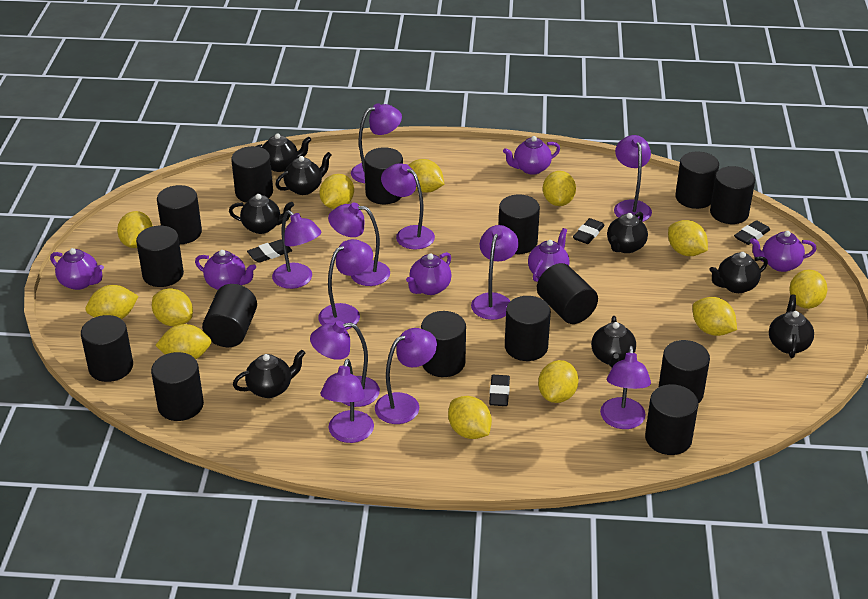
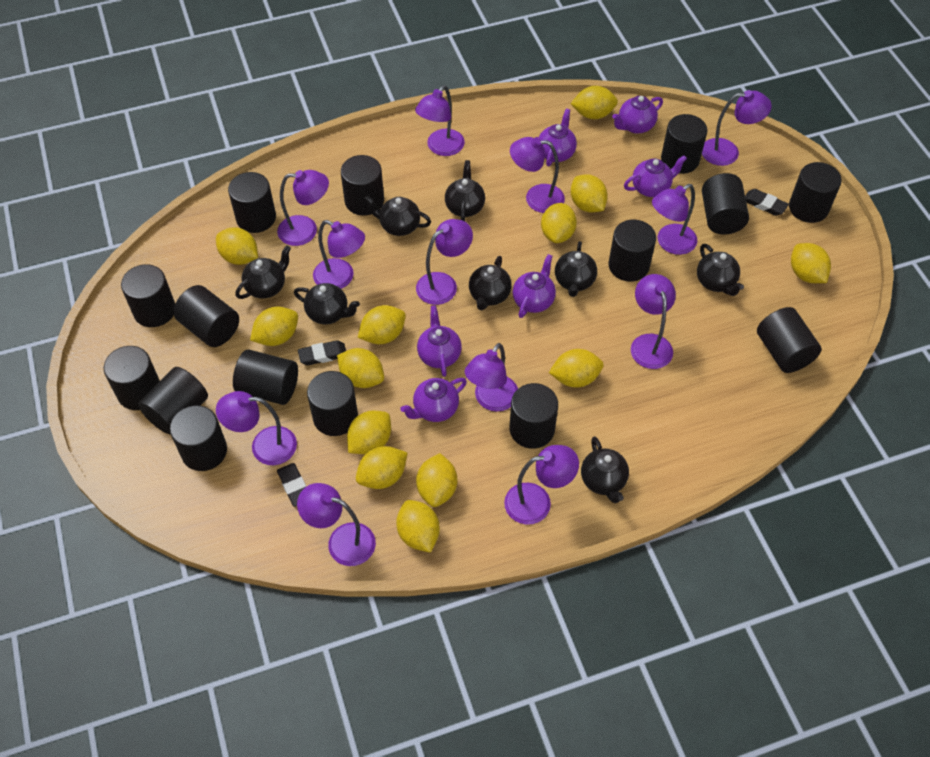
black eraser: 4 -> 3
purple lamp: 11 -> 12
yellow lemon: 12 -> 13

